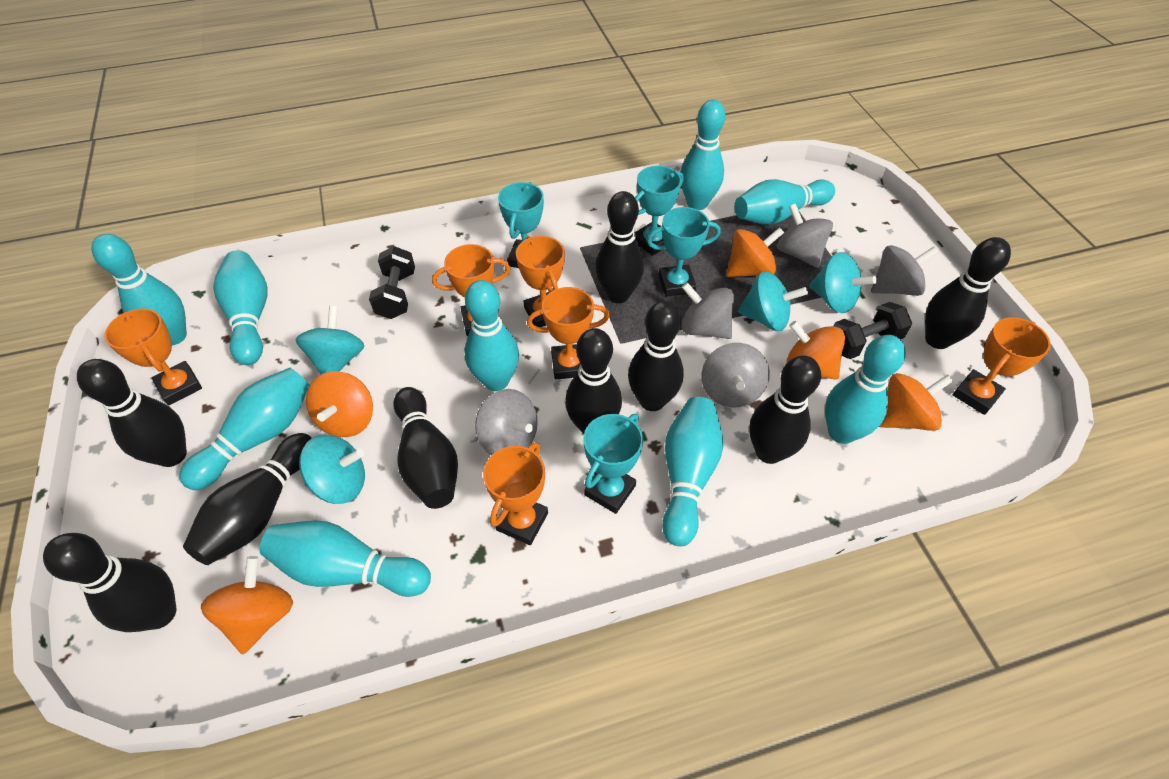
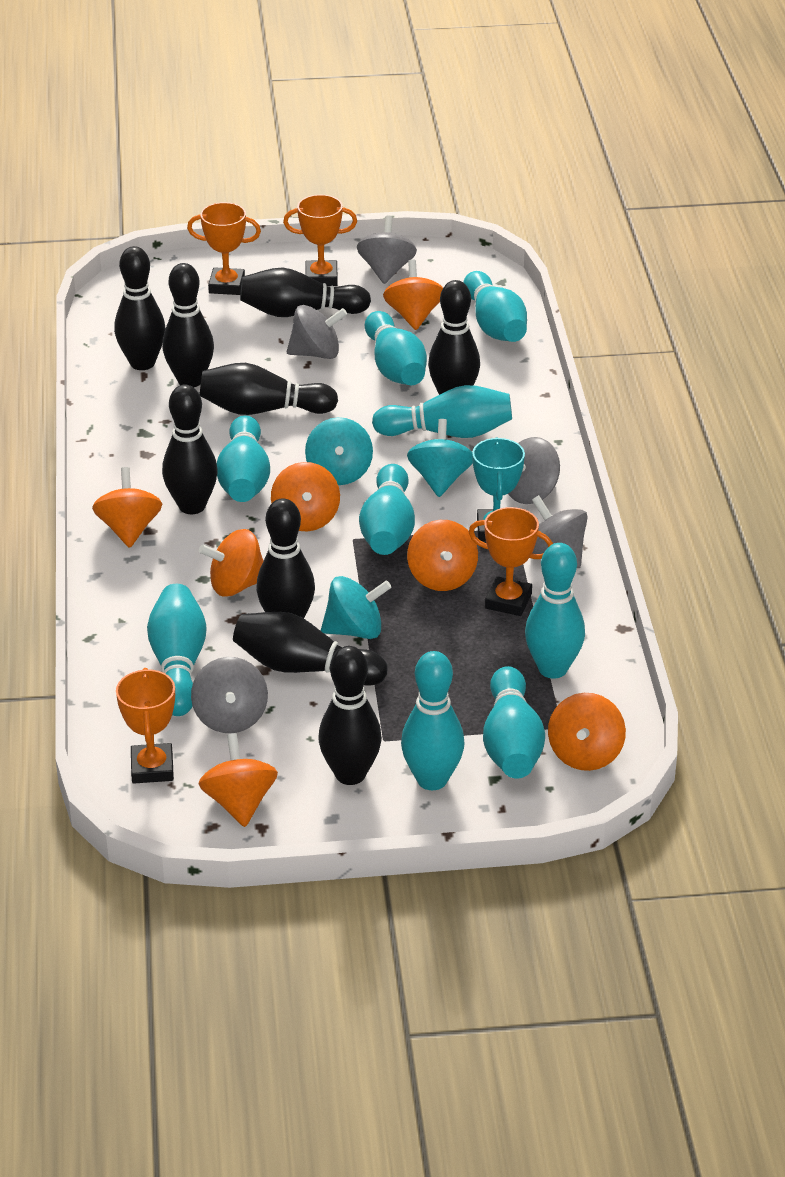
black dumbbell: 2 -> 0
orange spinning top: 5 -> 7
orange trophy: 6 -> 4
turquoise spinning top: 4 -> 3
turquoise trophy: 4 -> 1

